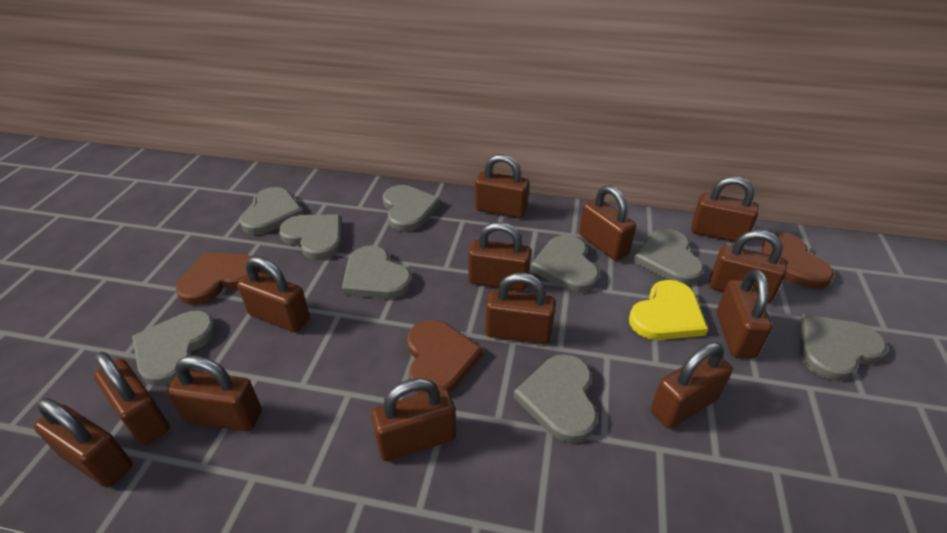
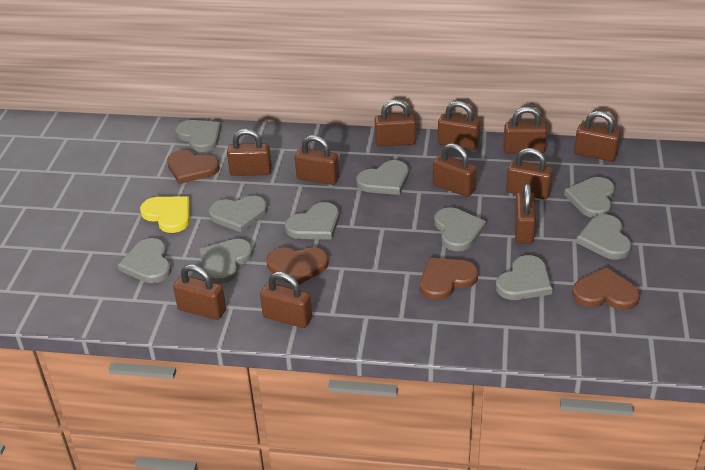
brown heart: 3 -> 4
brown padlock: 13 -> 11
grey heart: 9 -> 10

